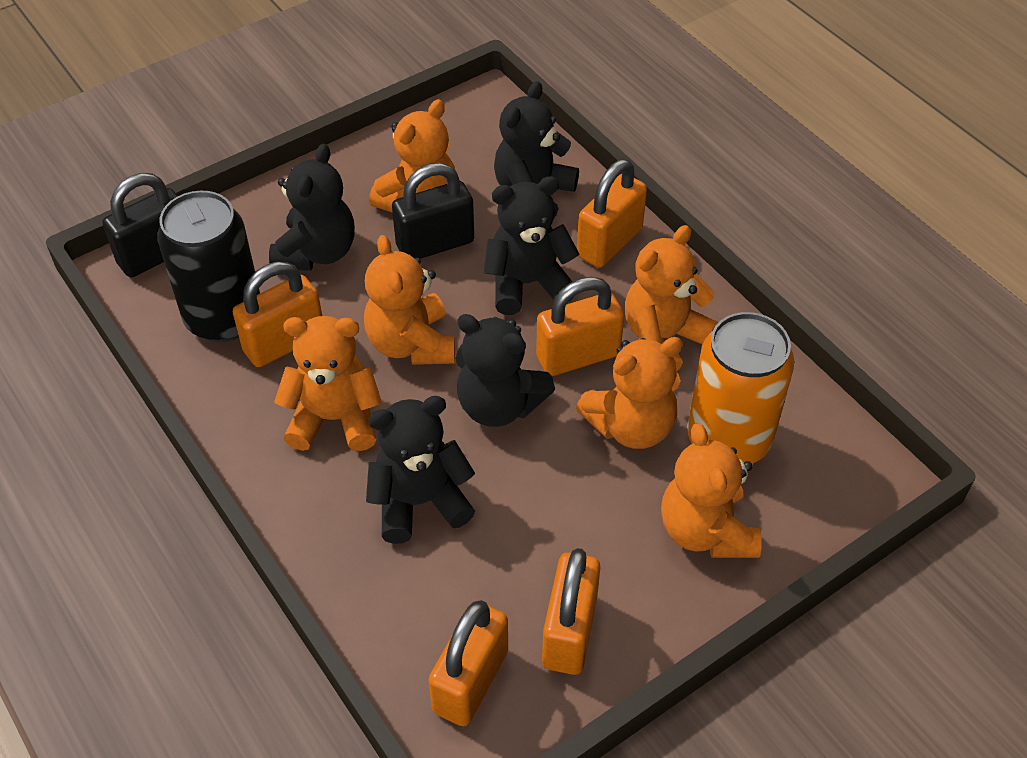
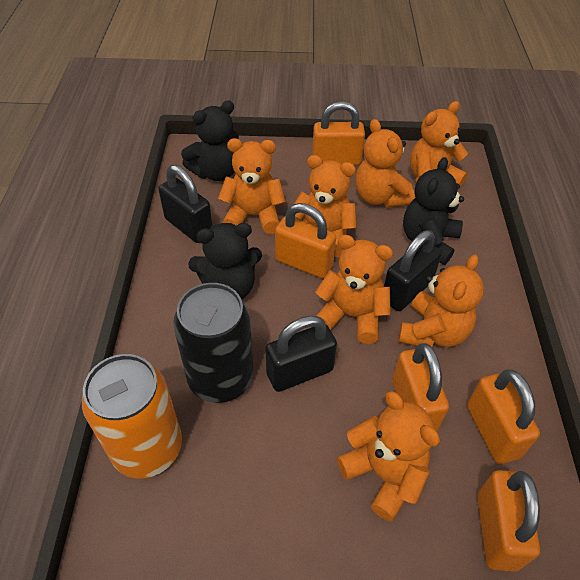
black padlock: 2 -> 3
black teddy bear: 5 -> 3
orange teddy bear: 6 -> 7

